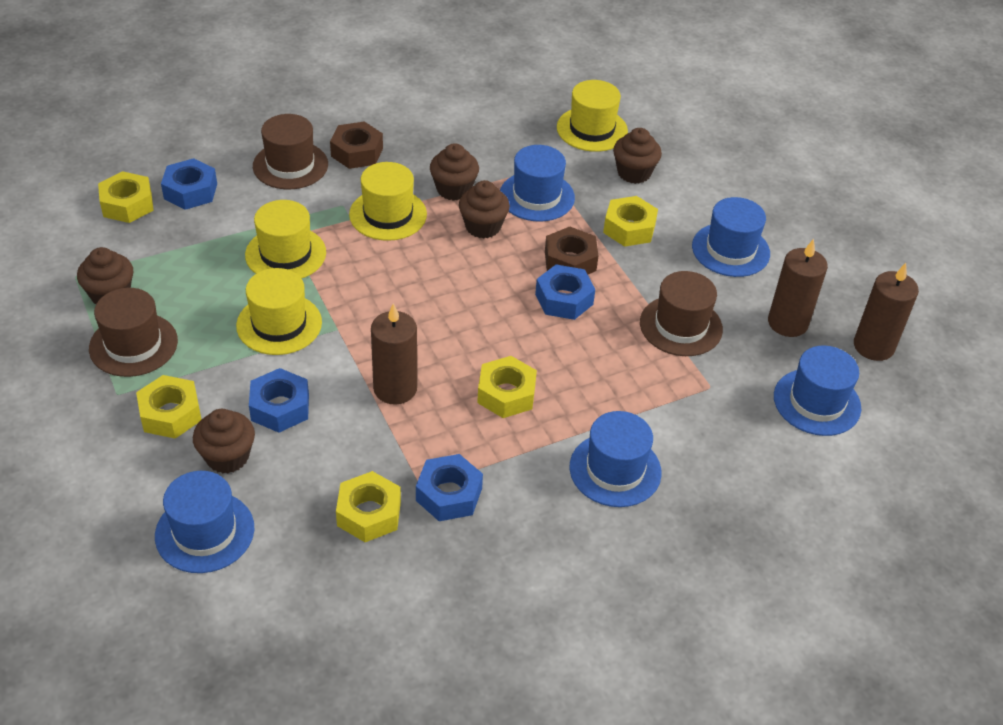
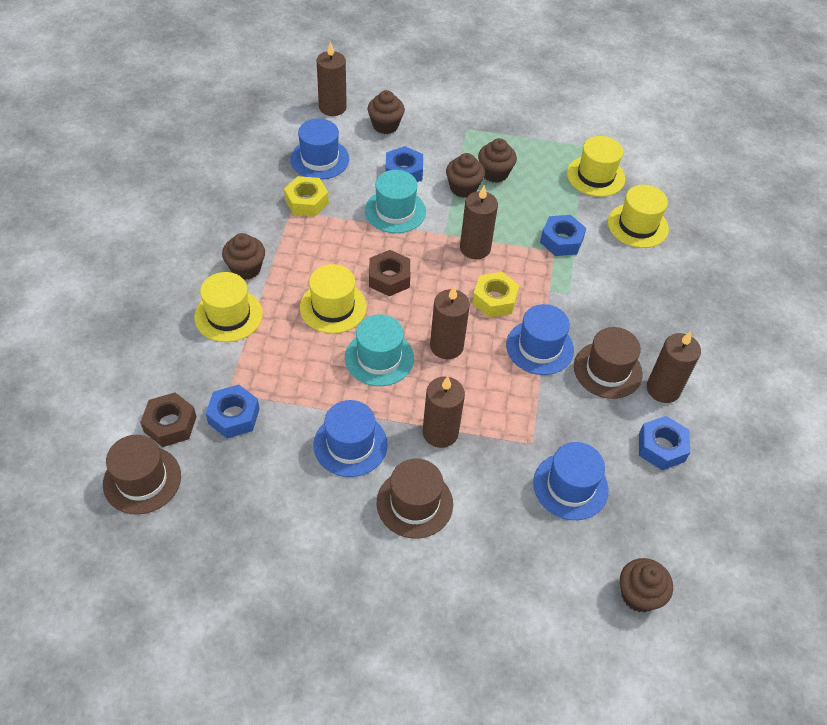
blue hat: 5 -> 4
brown candle: 3 -> 5
turquoise hat: 0 -> 2
yellow nut: 5 -> 2

